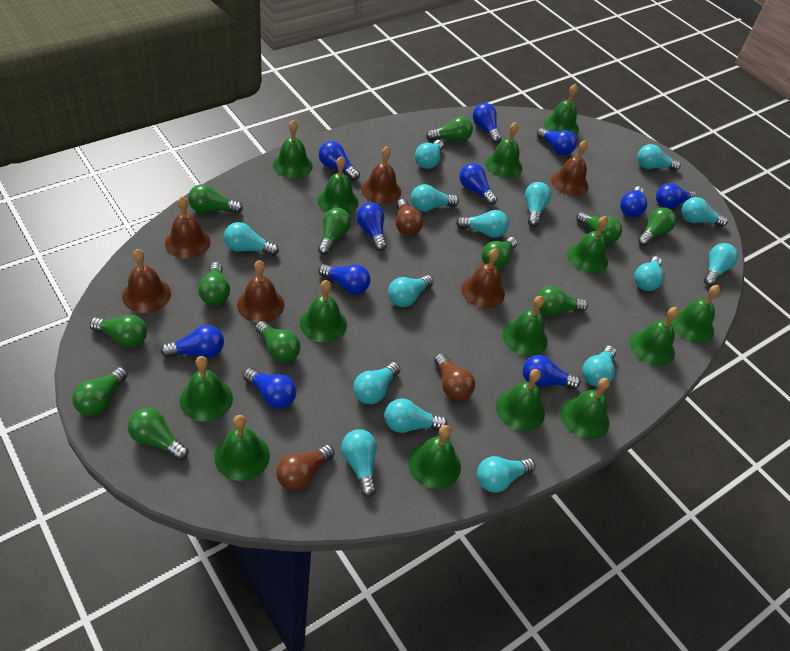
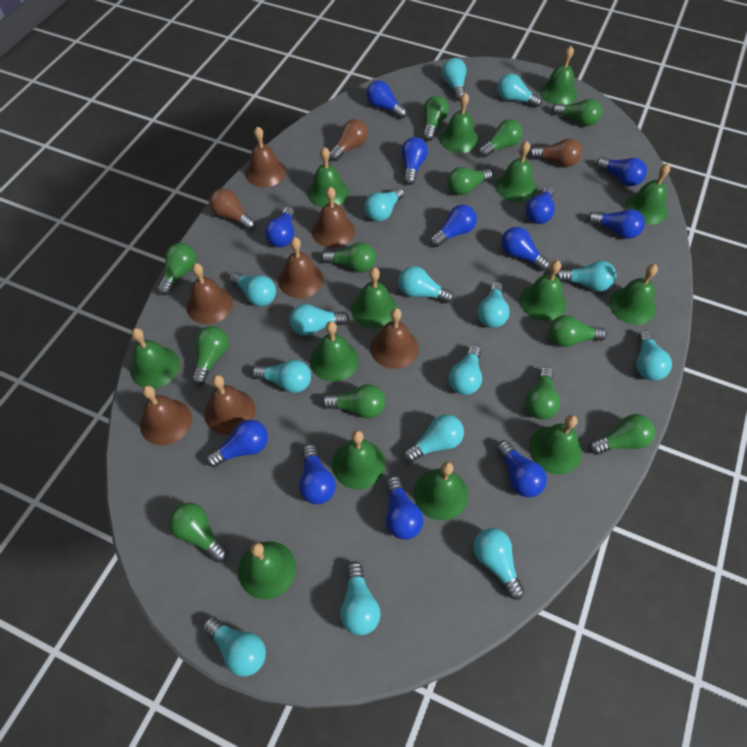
blue light bulb: 11 -> 12
brown bell: 6 -> 7

